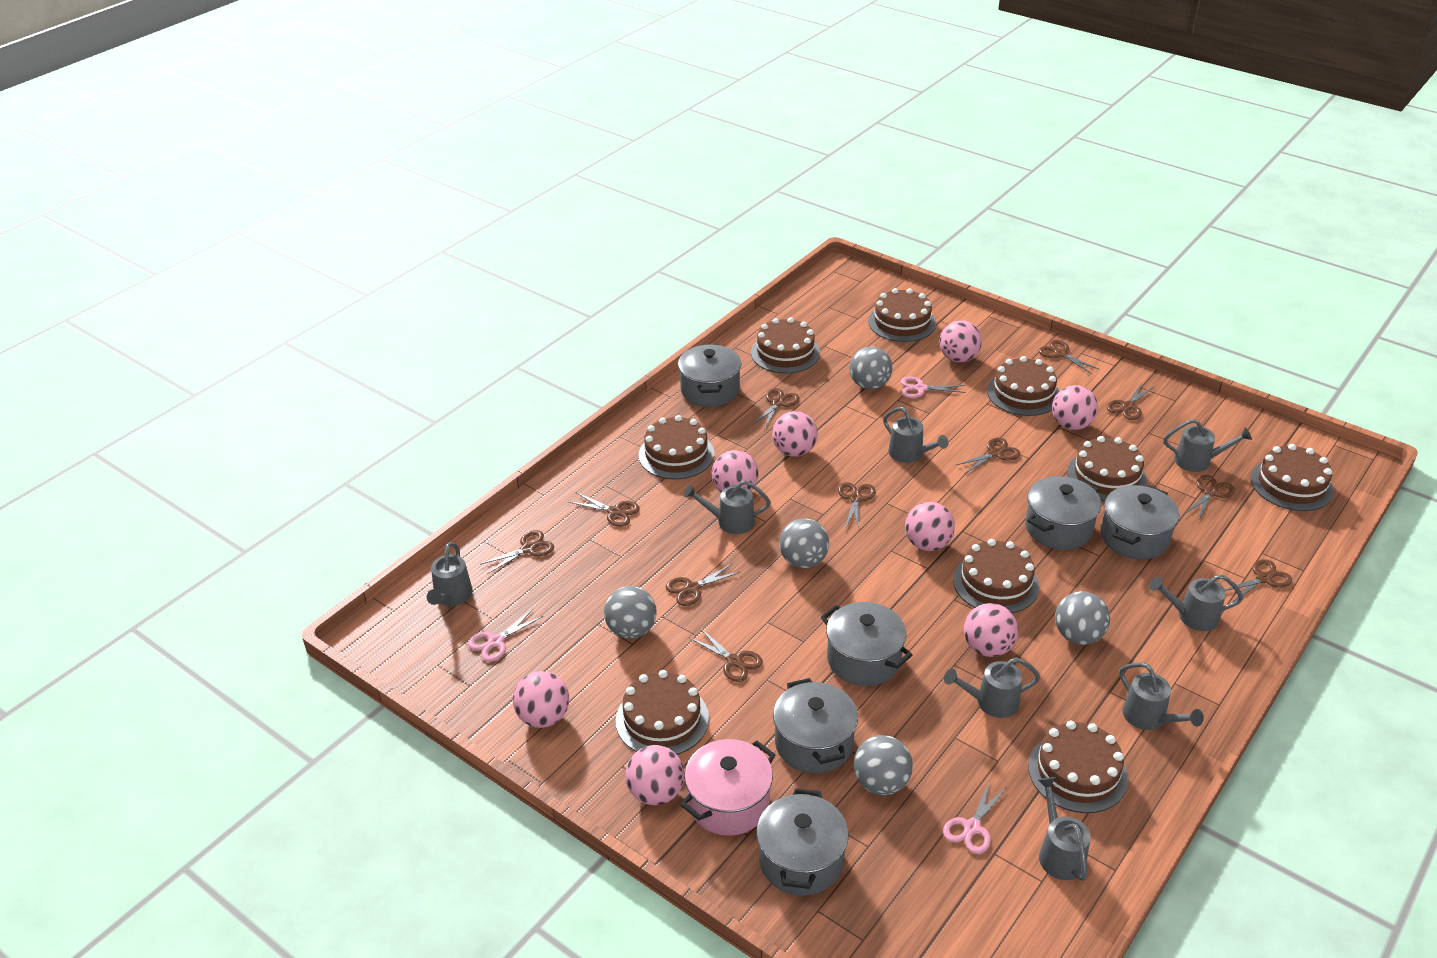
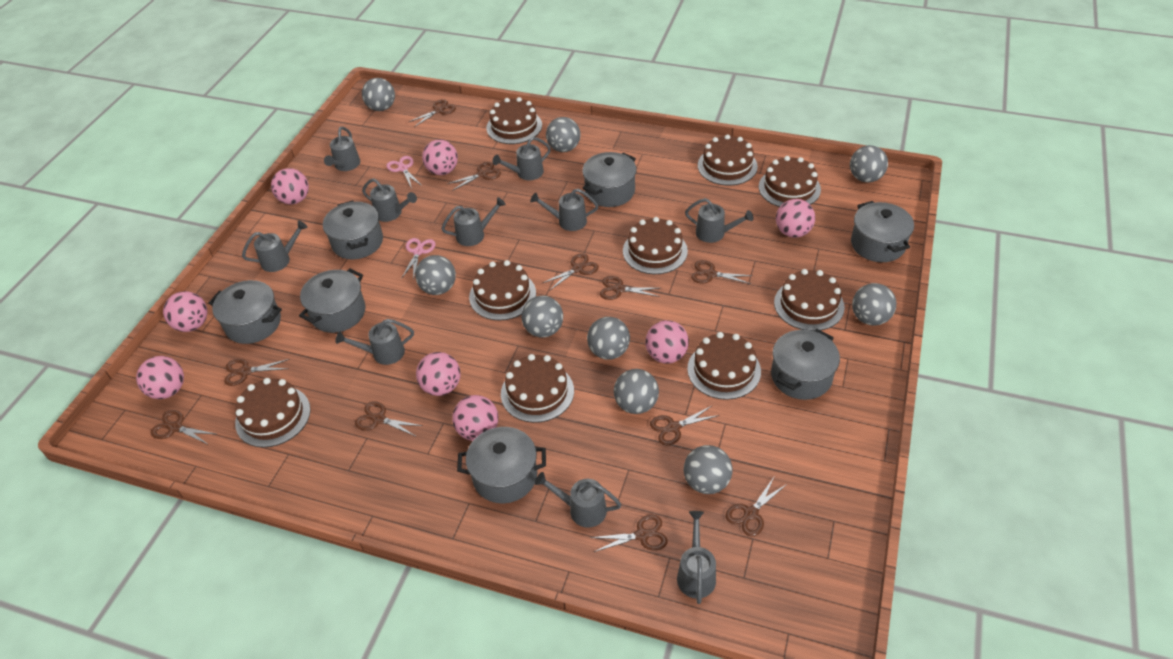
grey ball: 5 -> 9
grey pot: 6 -> 7
grey watering can: 8 -> 10
pink pot: 1 -> 0
pink scissors: 3 -> 2

